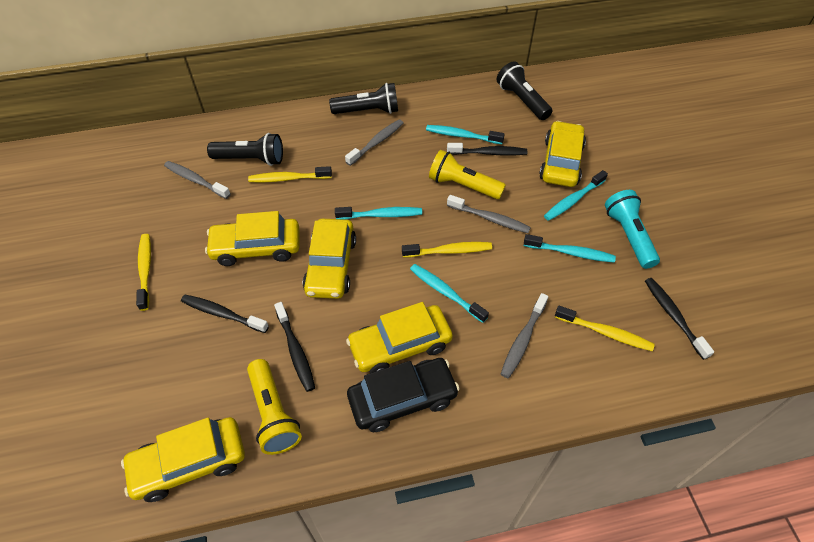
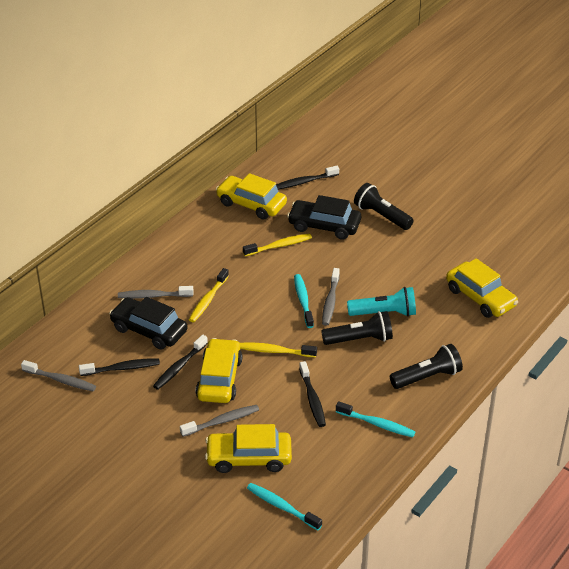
black car: 1 -> 2
turquoise toothbrush: 5 -> 3
yellow car: 5 -> 4
yellow flashlight: 2 -> 0
yellow toothbrush: 4 -> 3

